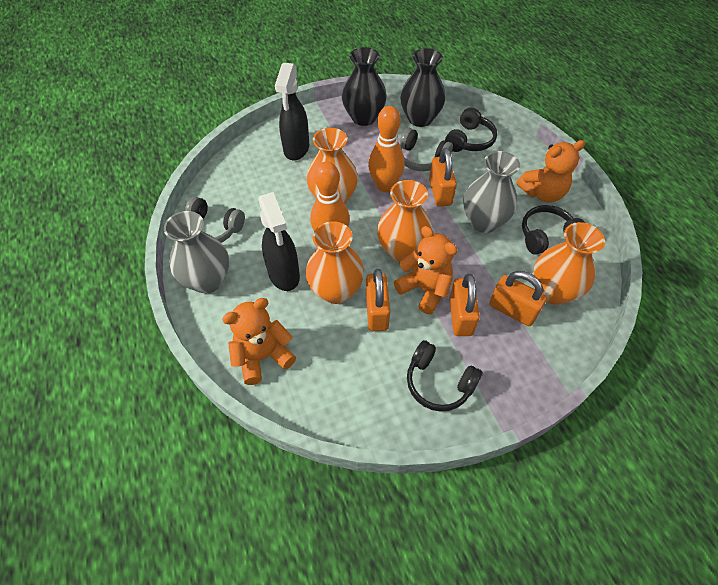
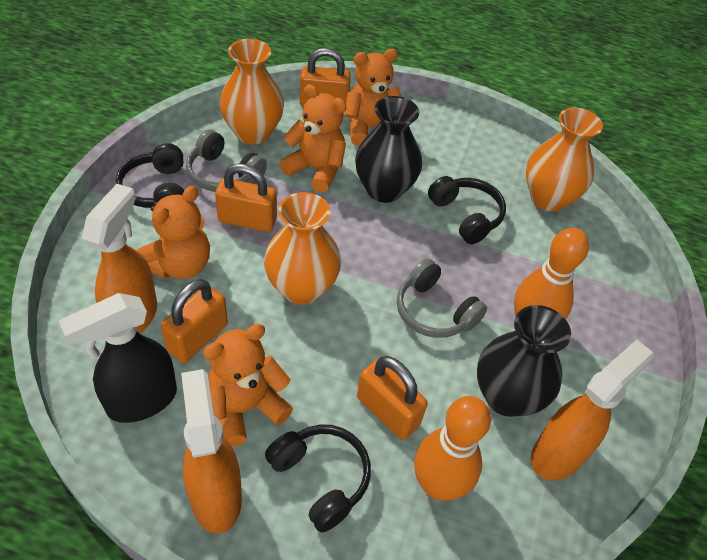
black spray bottle: 2 -> 1
grey vase: 2 -> 0
orange spray bottle: 0 -> 3
orange teddy bear: 3 -> 4
orange vase: 4 -> 3

